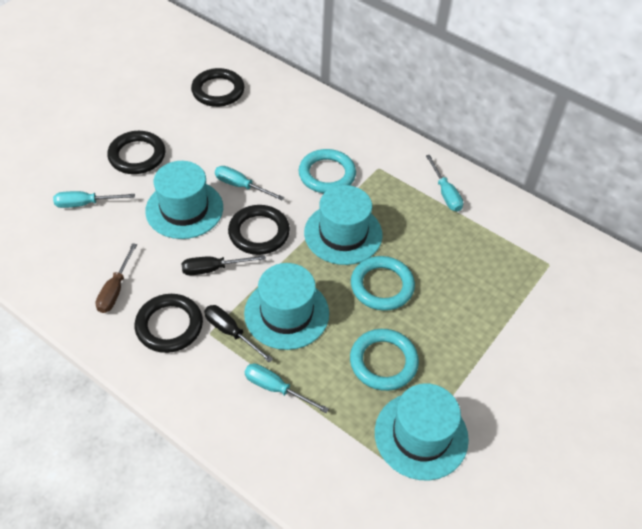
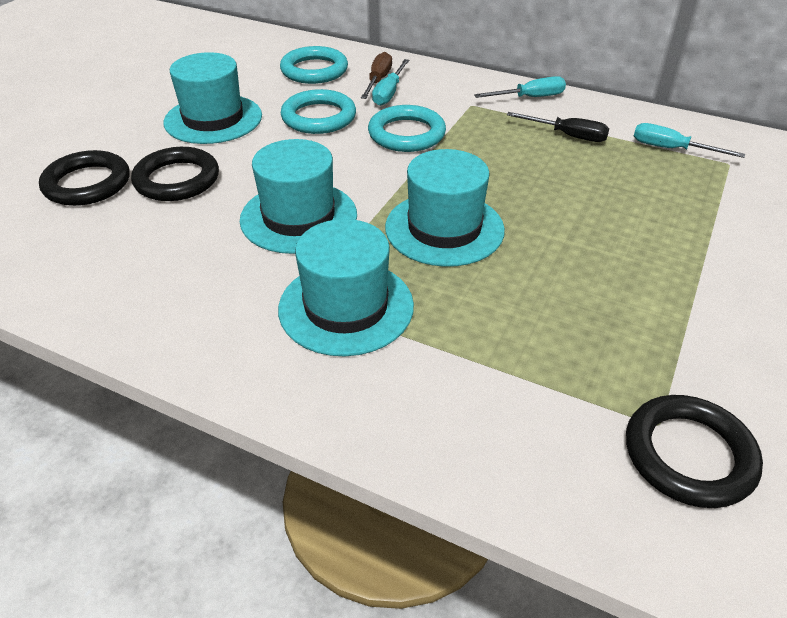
black ring: 4 -> 3
black screwdriver: 2 -> 1
turquoise screwdriver: 4 -> 3

